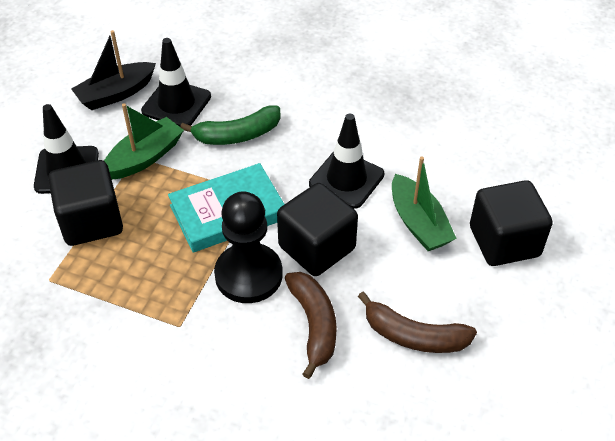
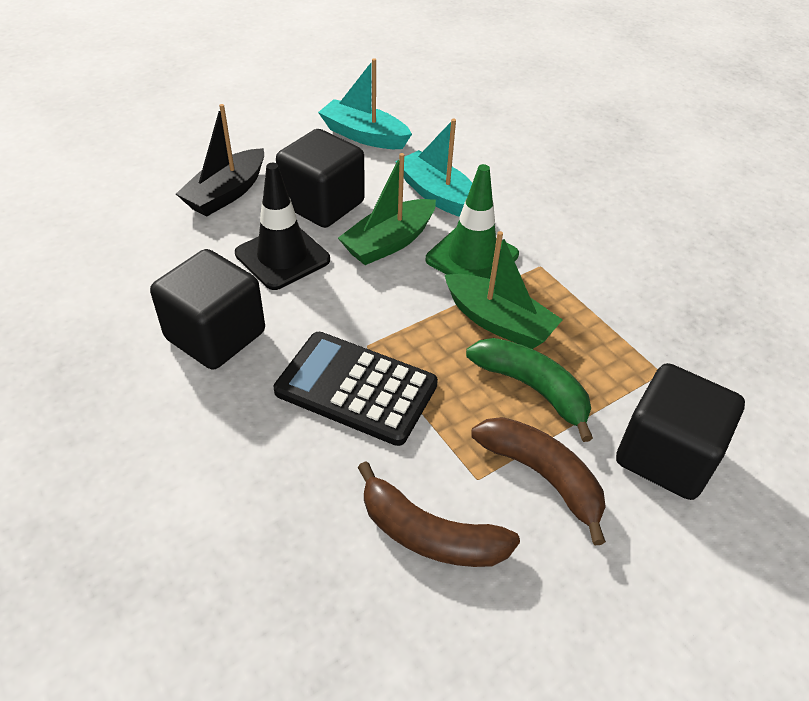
black calculator: 0 -> 1
black pawn: 1 -> 0
black traffic cone: 3 -> 1
green traffic cone: 0 -> 1
turquoise boat: 0 -> 2
turquoise book: 1 -> 0

